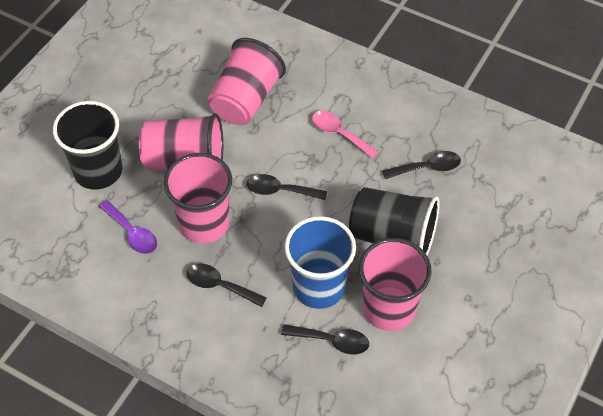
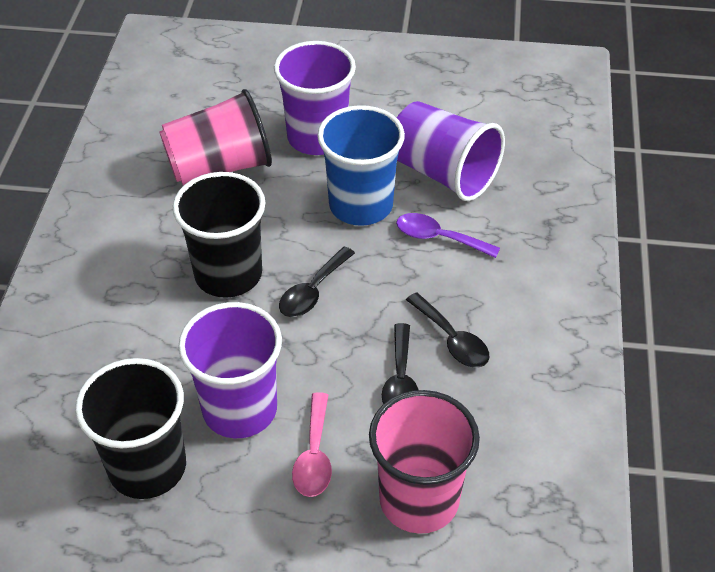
black spoon: 4 -> 3
pink cup: 4 -> 2
purple cup: 0 -> 3

